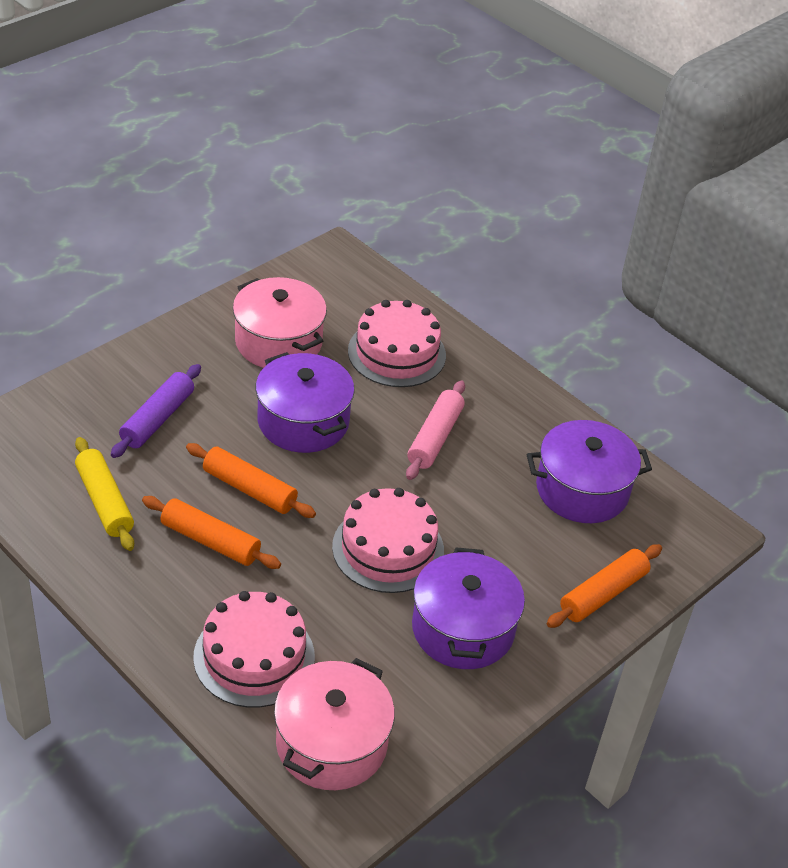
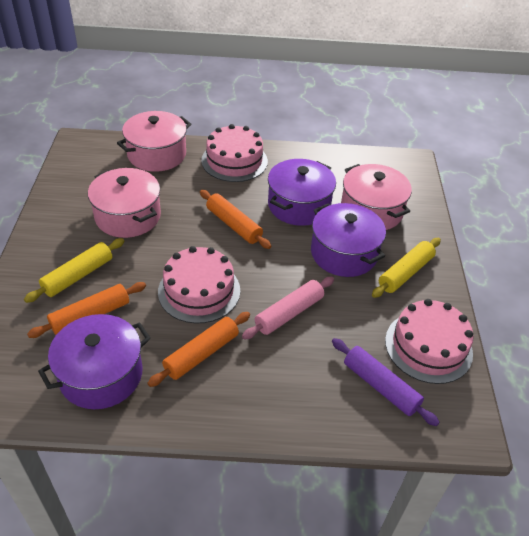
pink pot: 2 -> 3
yellow rolling pin: 1 -> 2

